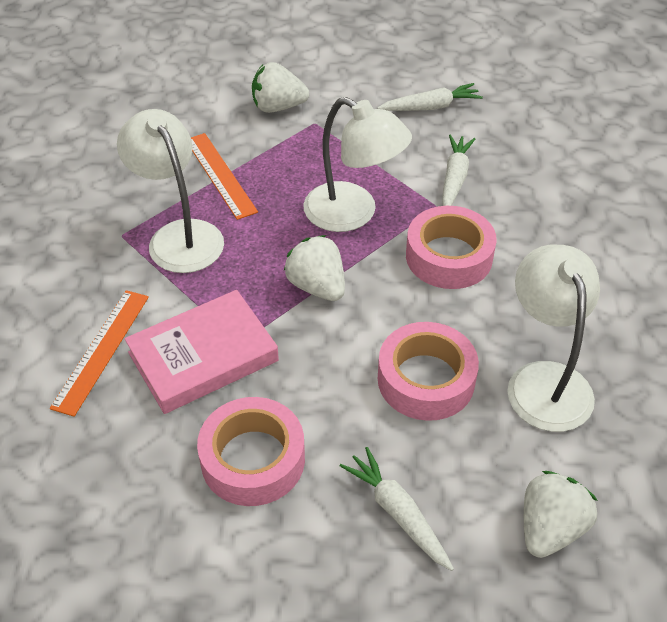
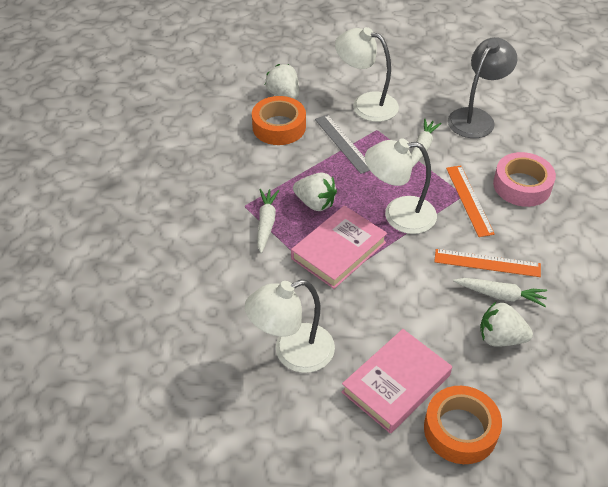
grey lamp: 0 -> 1
grey ruler: 0 -> 1
orange tape: 0 -> 2
pink book: 1 -> 2
pink tape: 3 -> 1

